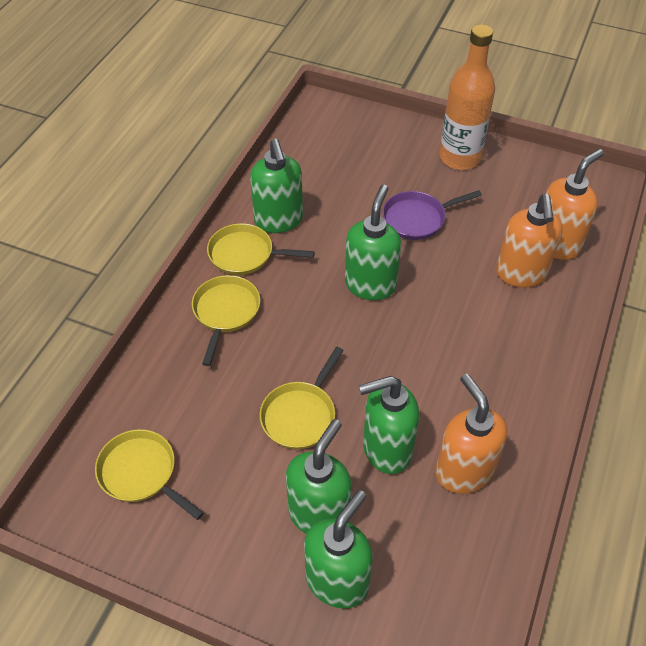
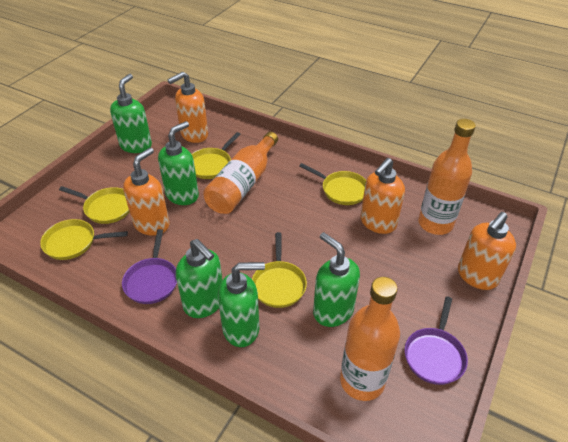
orange bottle: 1 -> 3
orange soap dispenser: 3 -> 4
purple pan: 1 -> 2
yellow pan: 4 -> 5

